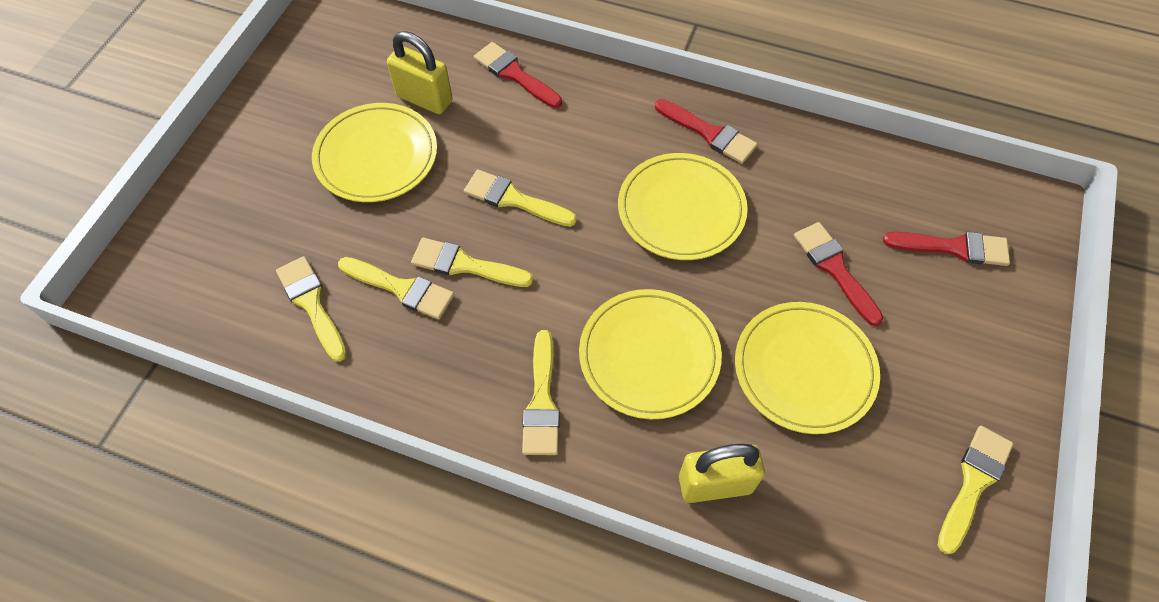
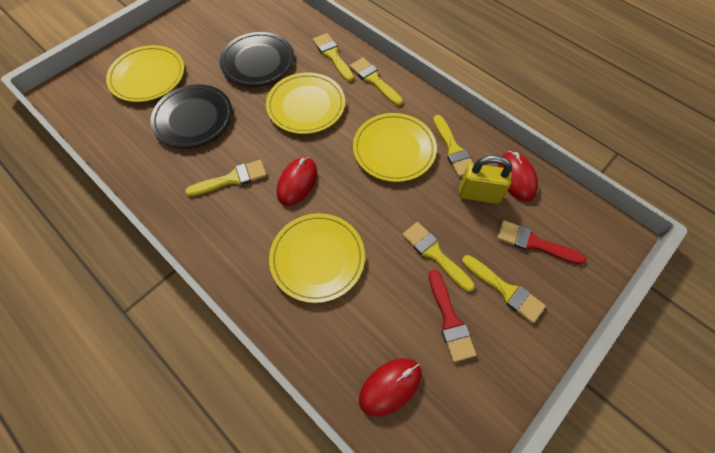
black plate: 0 -> 2
red brush: 4 -> 2
red mouse: 0 -> 3
yellow padlock: 2 -> 1

